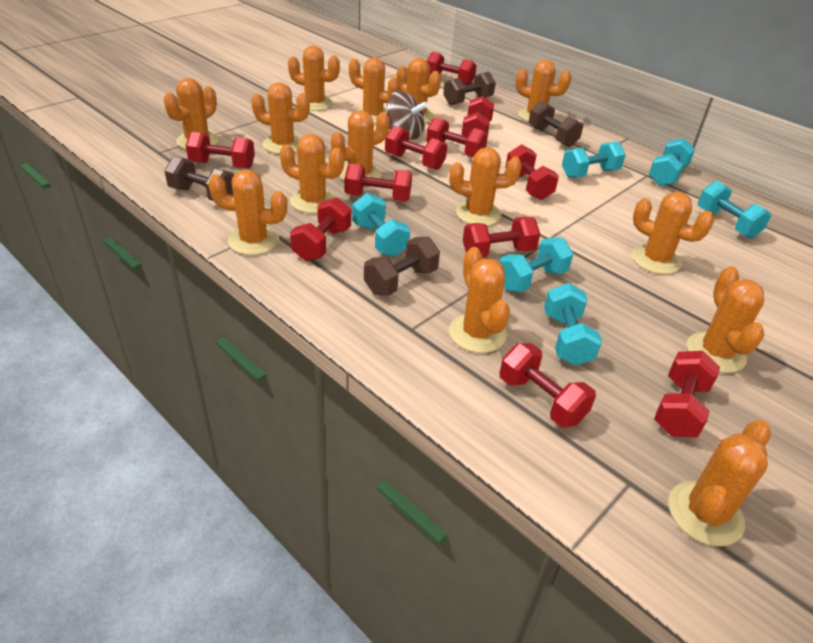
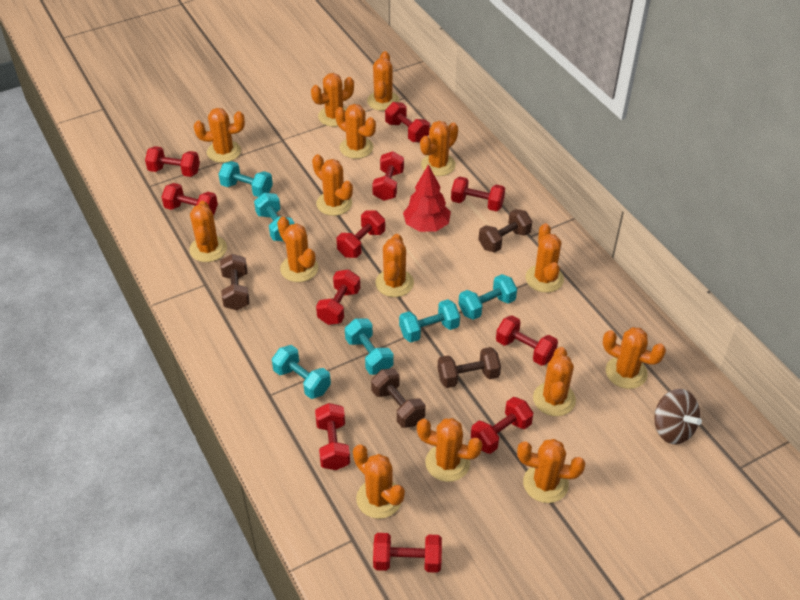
orange cactus: 14 -> 15
red tree: 0 -> 1

